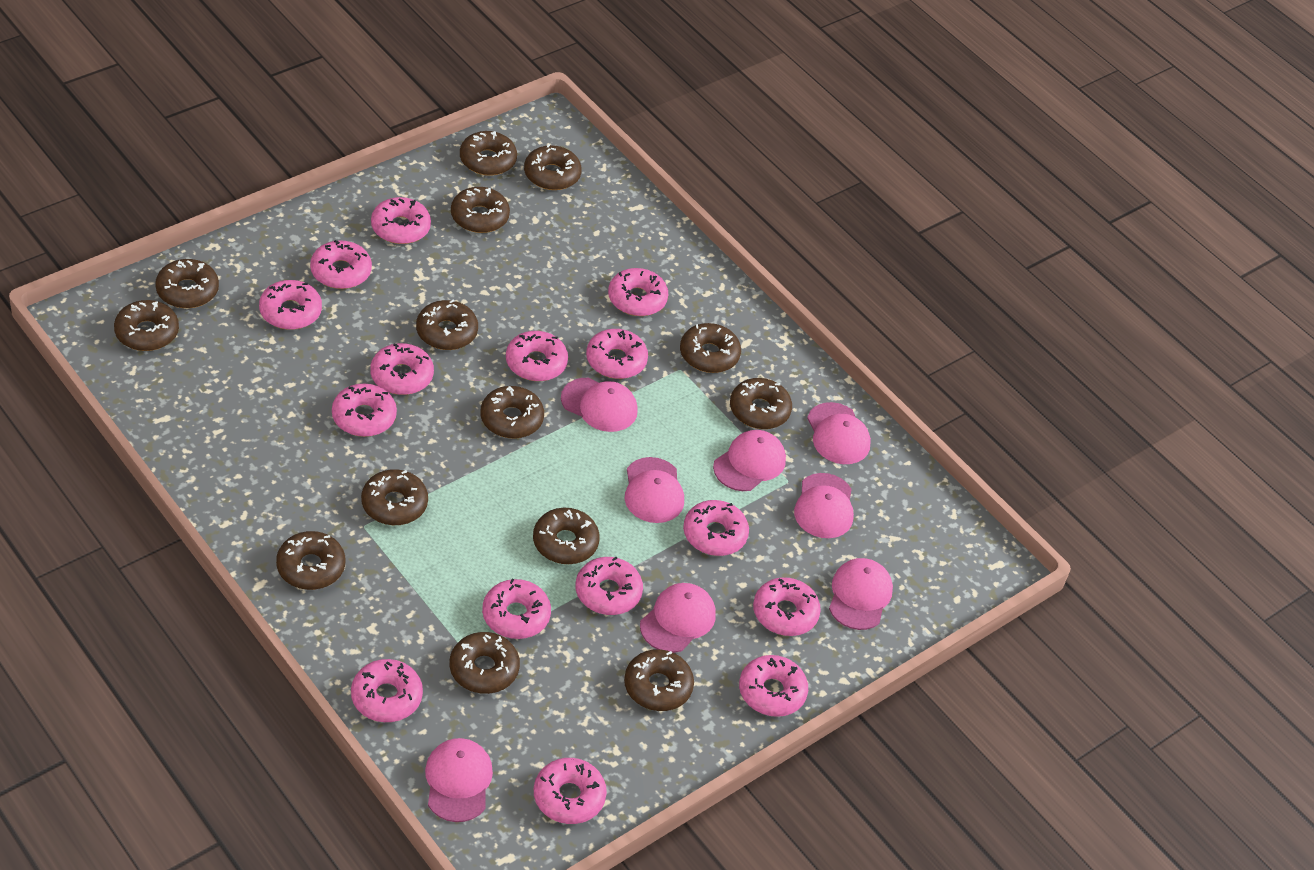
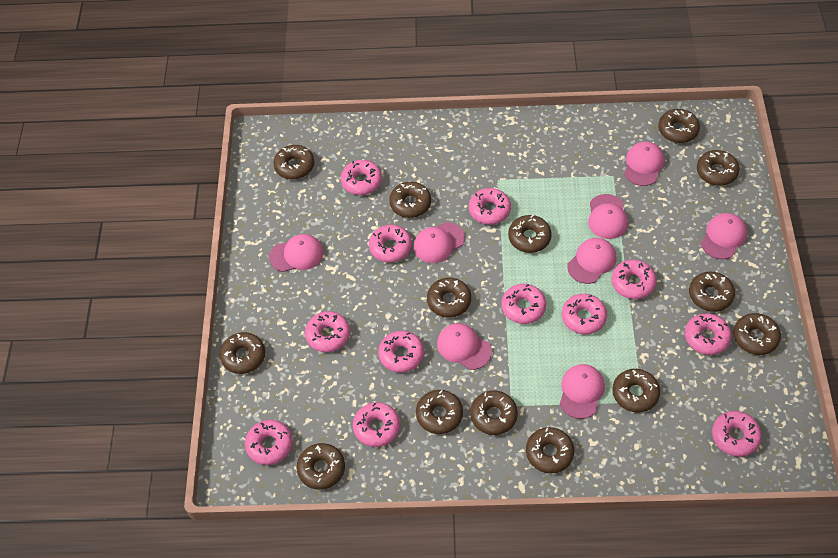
pink donut: 15 -> 12

